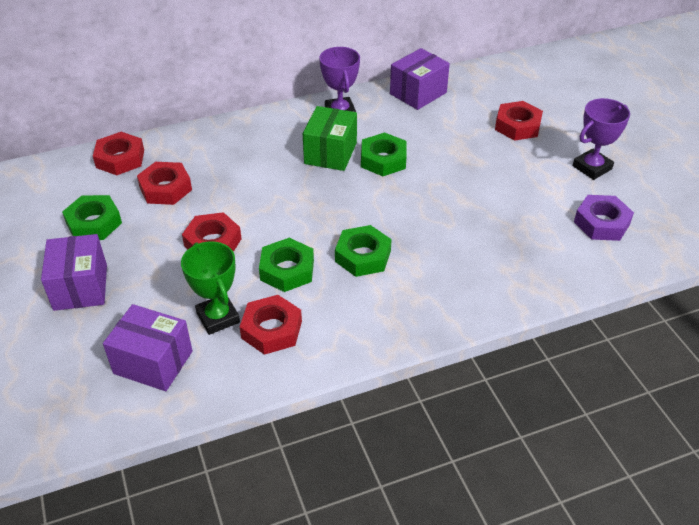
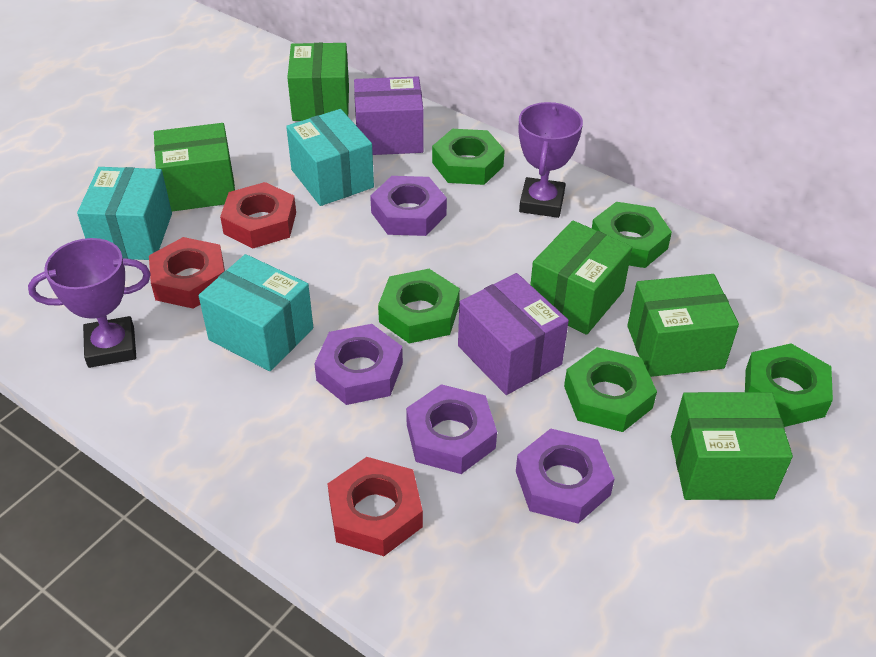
green box: 1 -> 5
green nut: 4 -> 5
green trophy: 1 -> 0
purple box: 3 -> 2
purple nut: 1 -> 4
red nut: 5 -> 3
turquoise box: 0 -> 3

